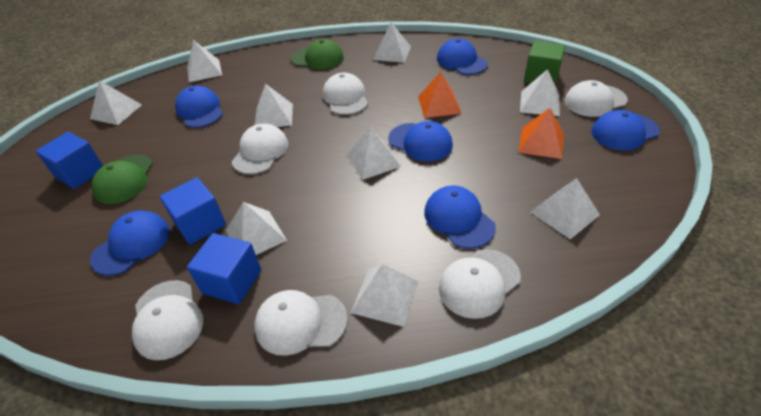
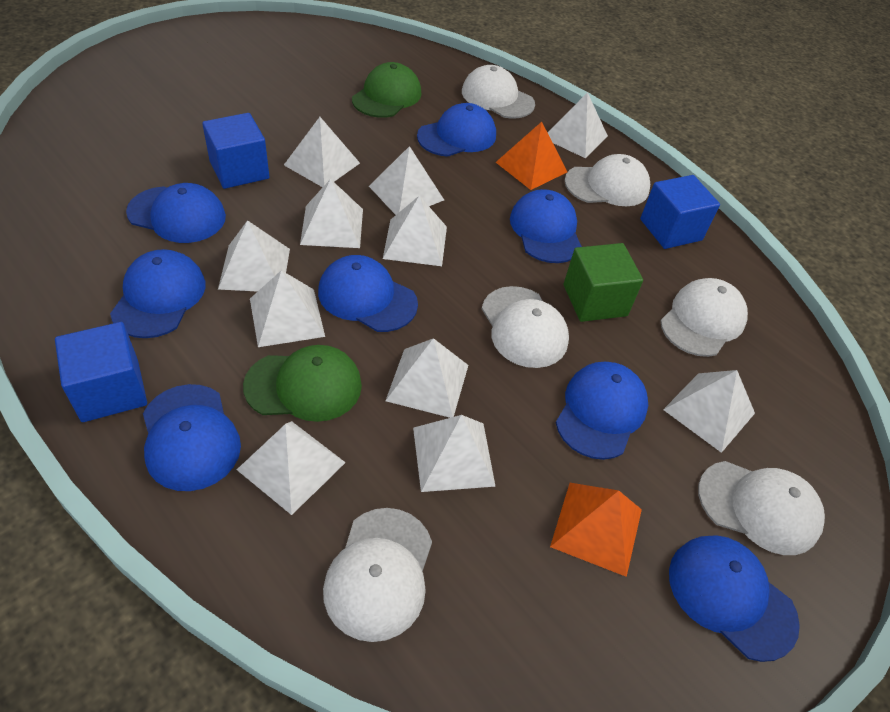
blue cap: 6 -> 8
white pyramid: 9 -> 11

